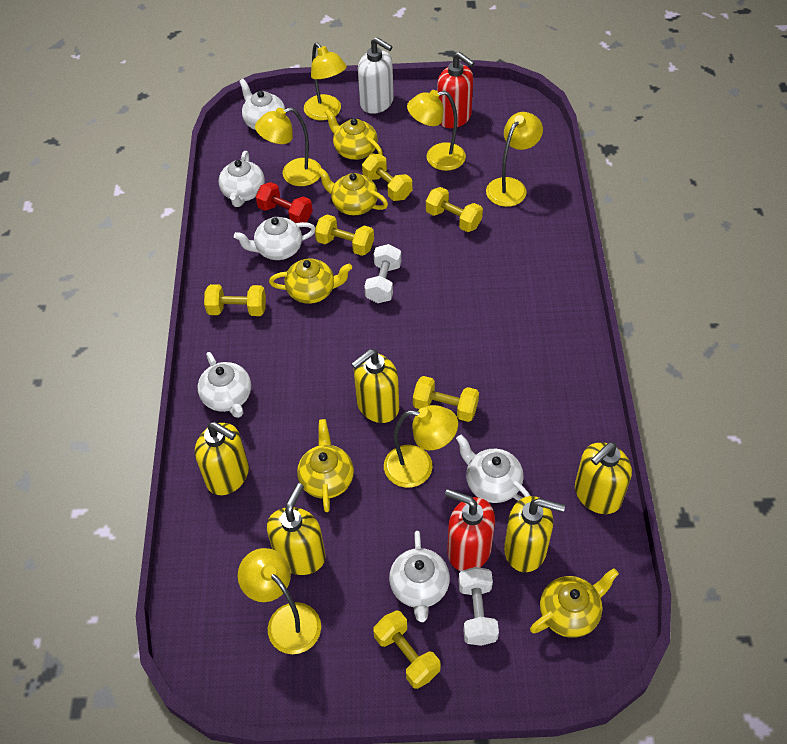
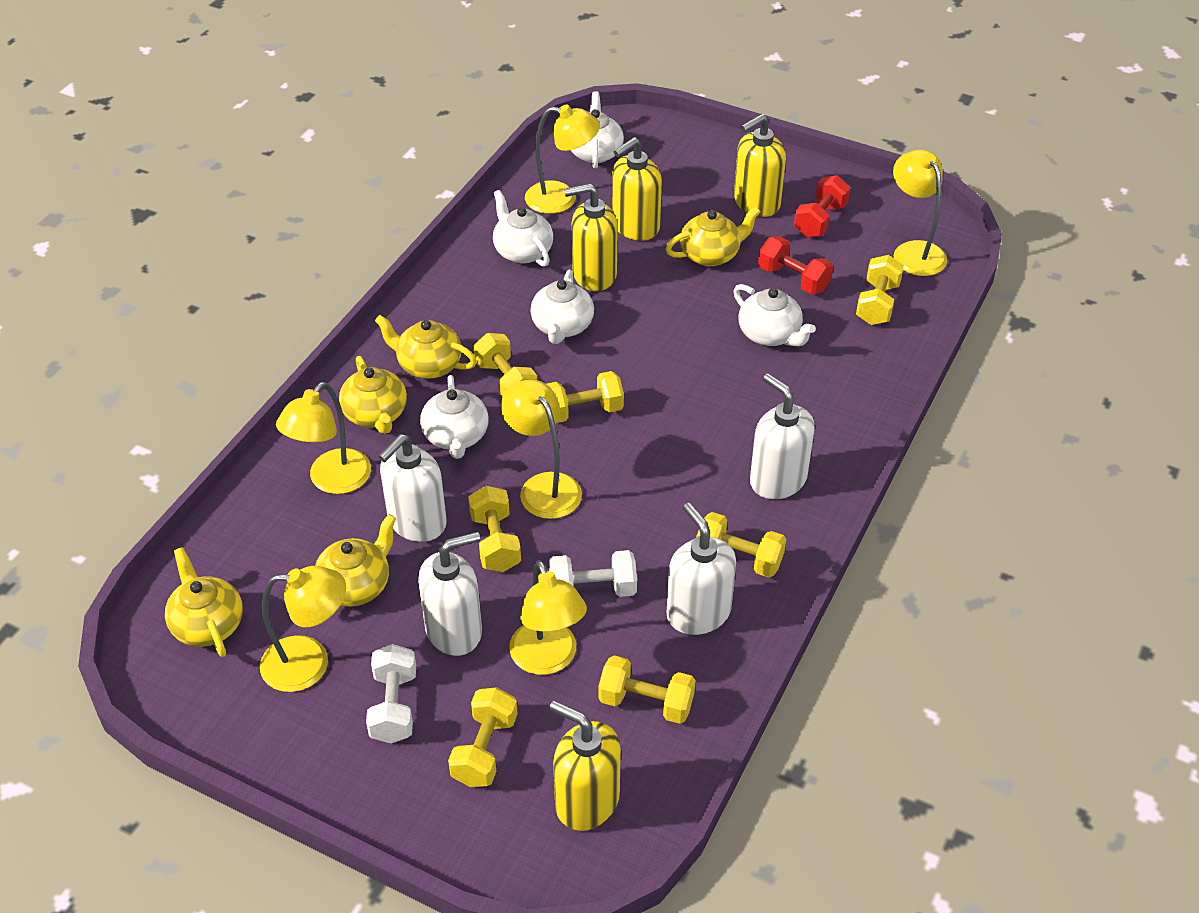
red dumbbell: 1 -> 2
red soap dispenser: 2 -> 0
white soap dispenser: 1 -> 4
white teapot: 6 -> 5
yellow dumbbell: 6 -> 7
yellow soap dispenser: 5 -> 4

